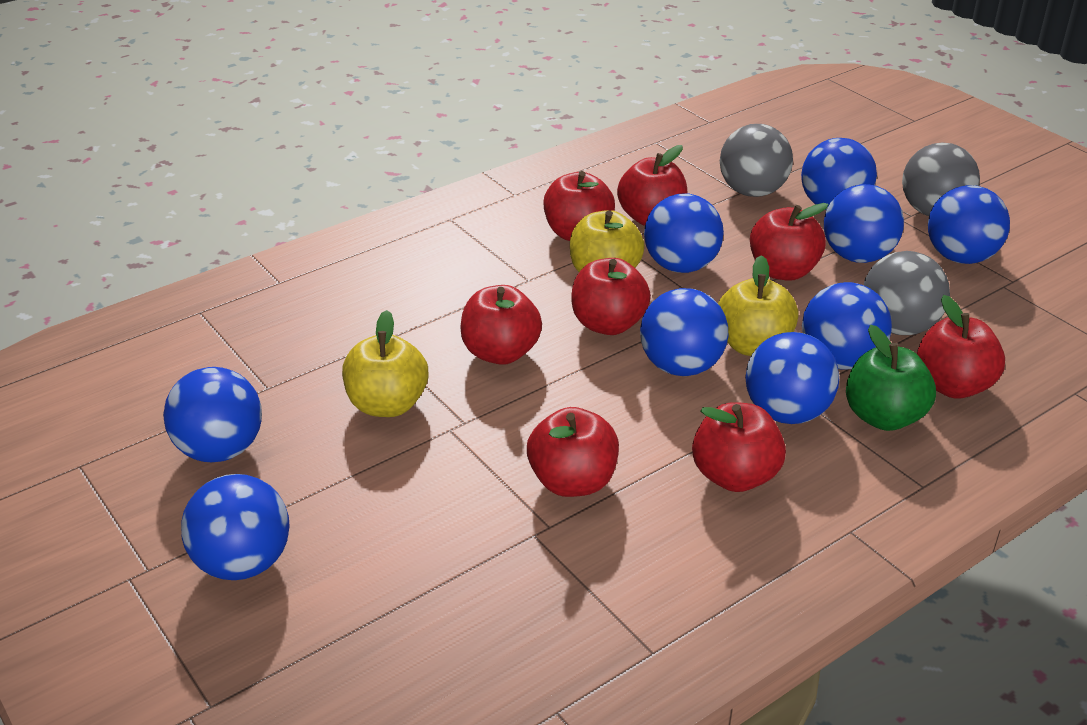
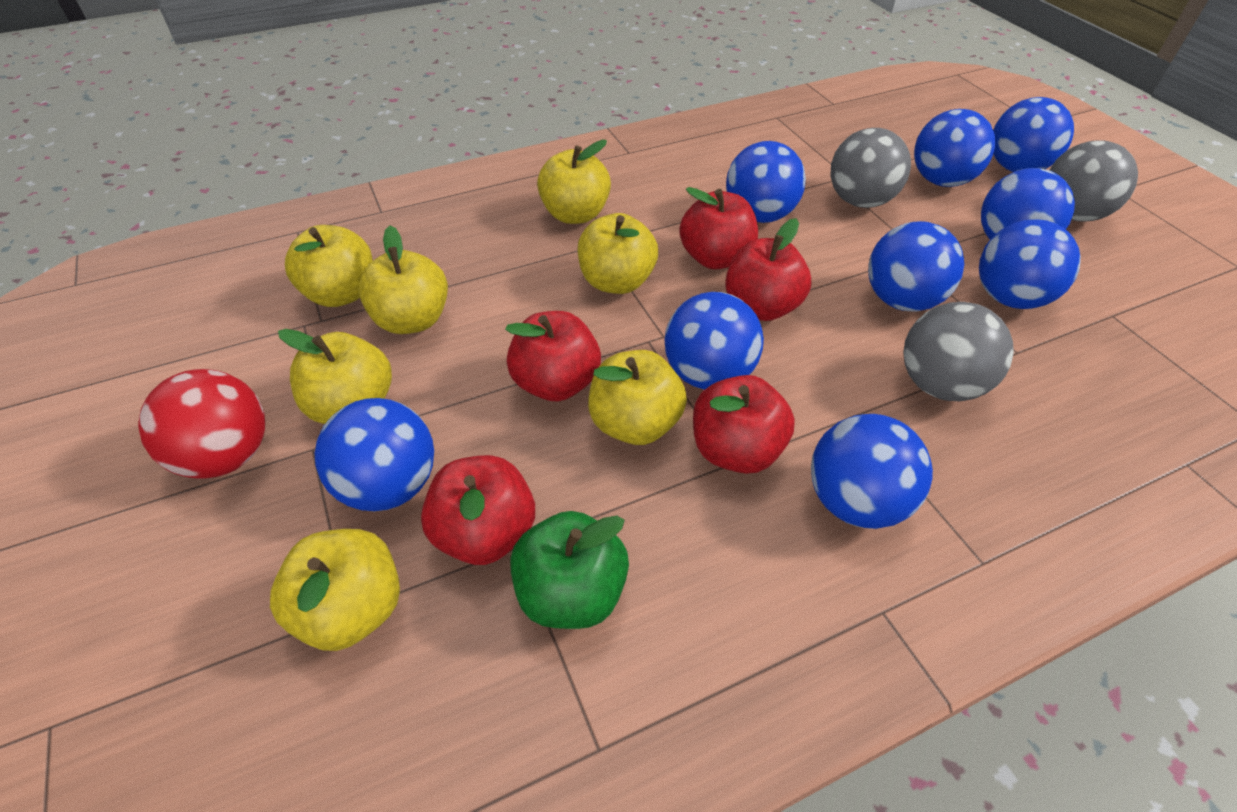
red apple: 8 -> 5
red ball: 0 -> 1
yellow apple: 3 -> 7

